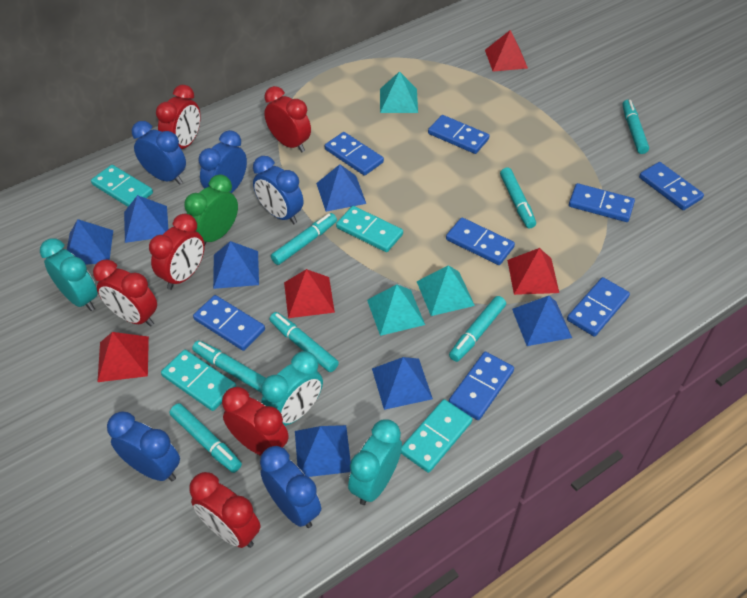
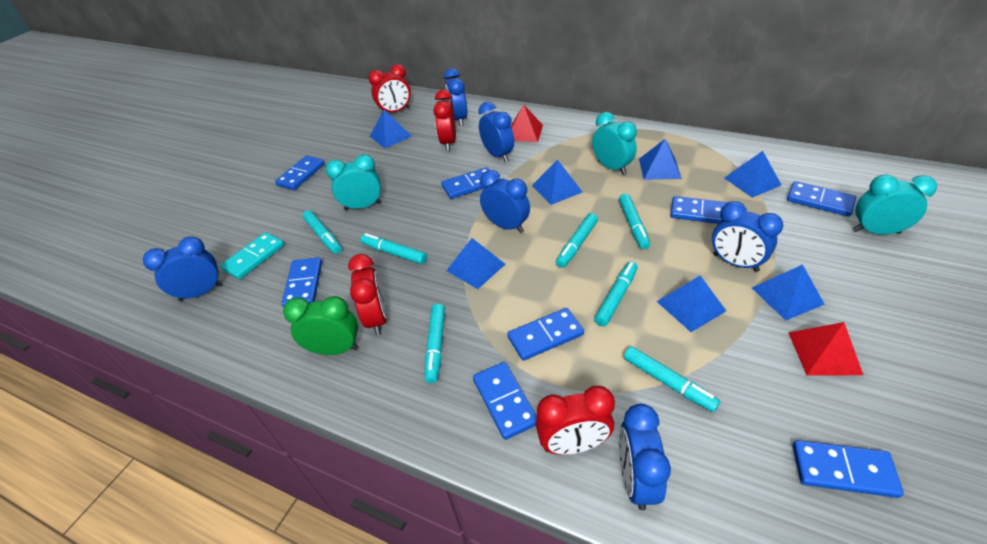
blue clock: 5 -> 6
red clock: 6 -> 4
red pyramid: 4 -> 2
turquoise domino: 4 -> 1
turquoise pyramid: 3 -> 0

